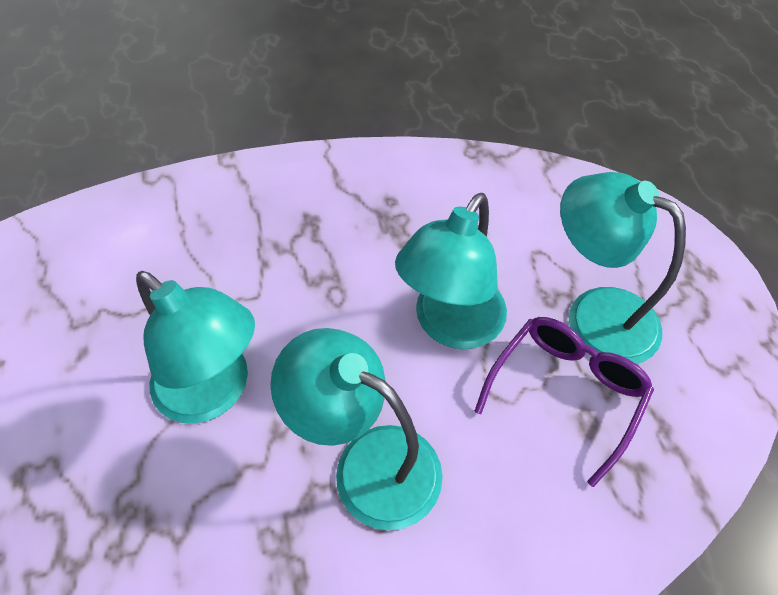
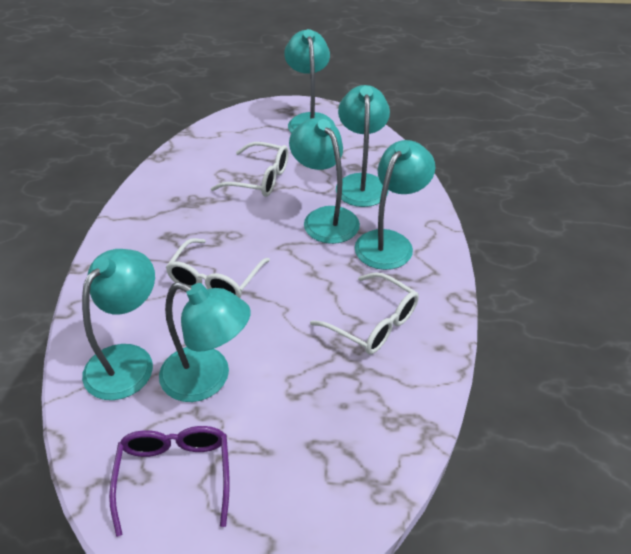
turquoise lamp: 4 -> 6
white glasses: 0 -> 3

